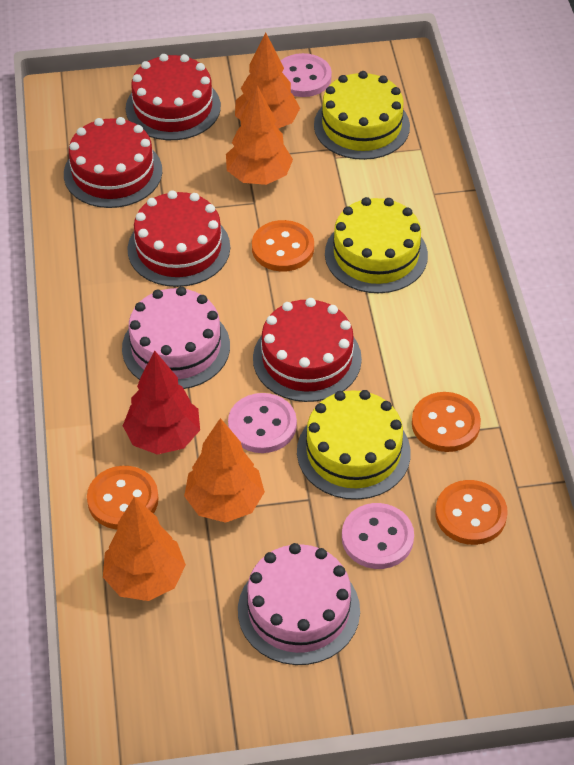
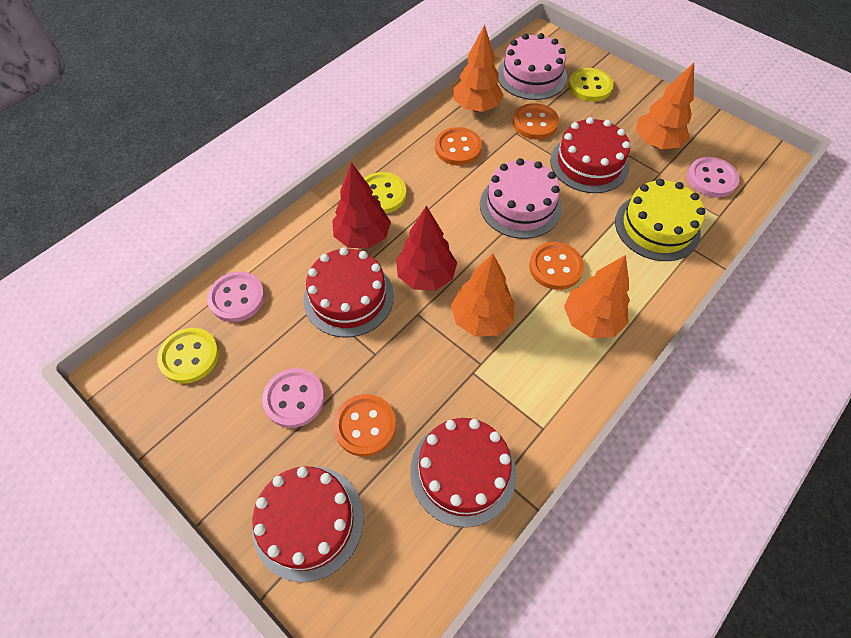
red tree: 1 -> 2
yellow button: 0 -> 3
yellow cake: 3 -> 1

